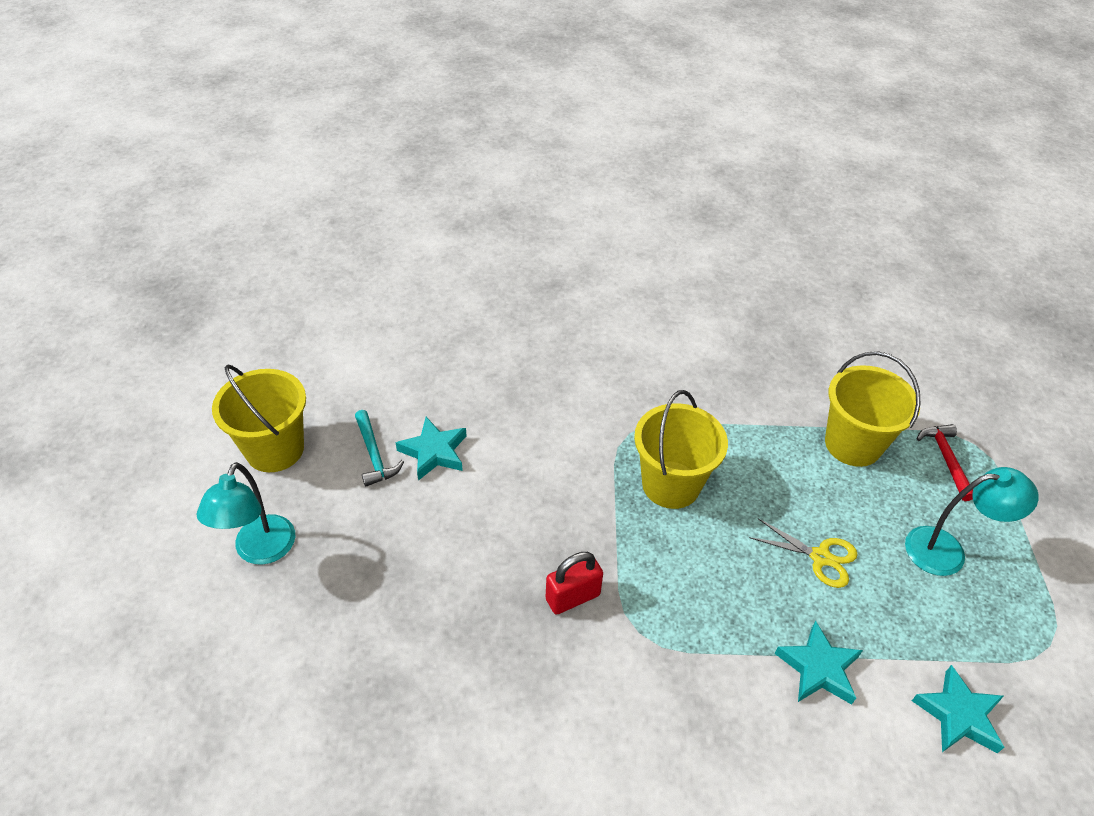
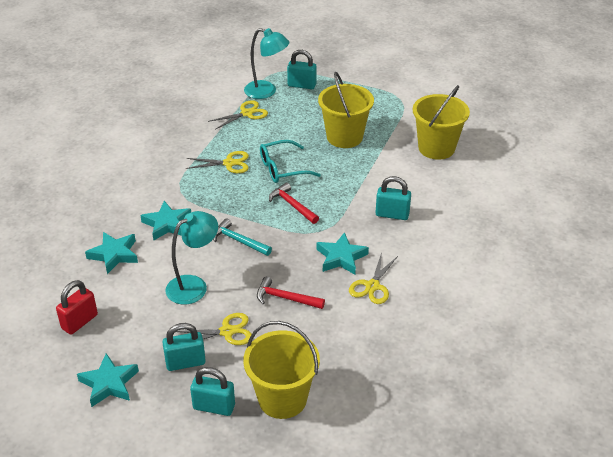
red hammer: 1 -> 2
turquoise glasses: 0 -> 1
turquoise padlock: 0 -> 4
turquoise star: 3 -> 4
yellow scissors: 1 -> 4

